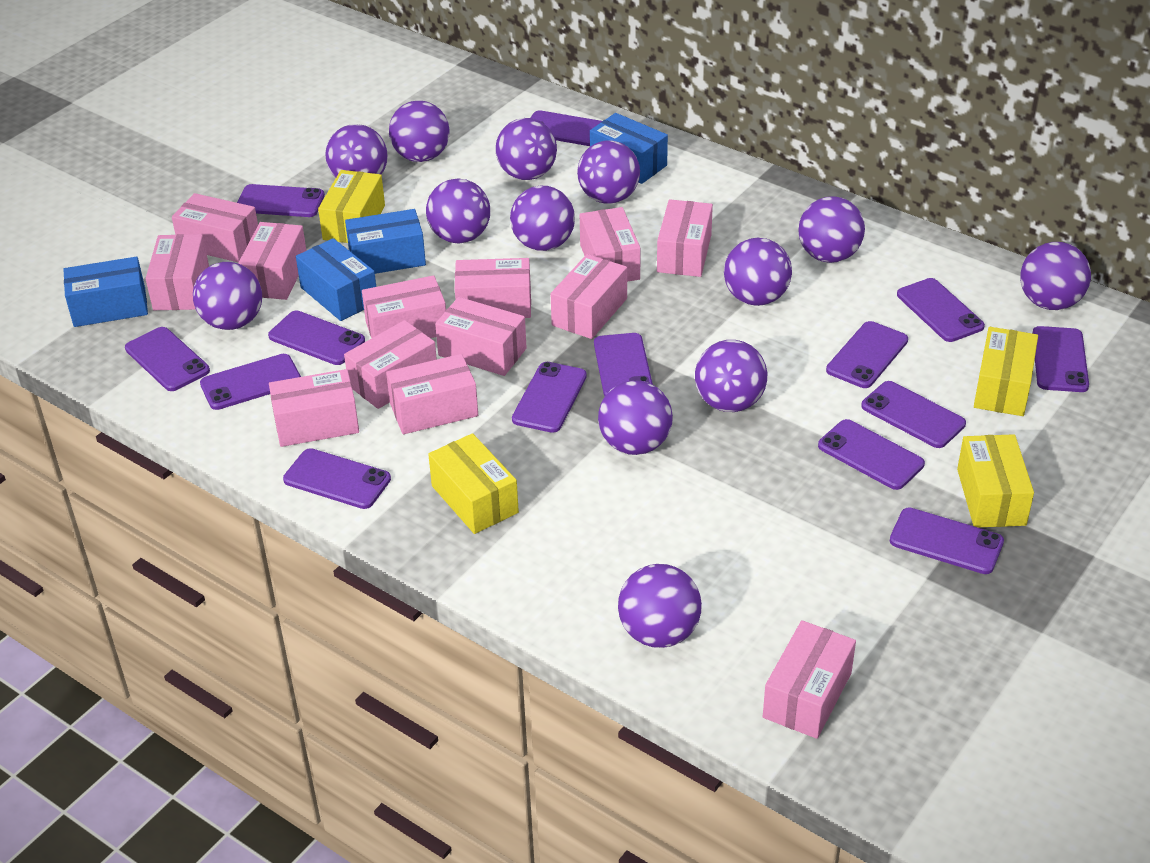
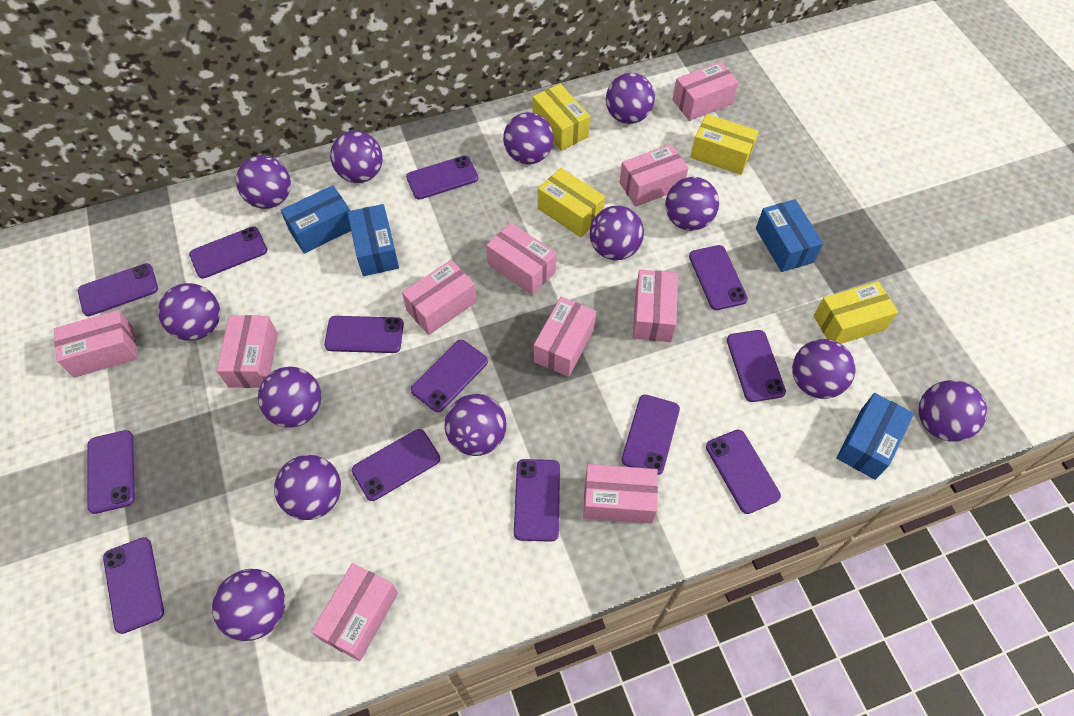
pink box: 13 -> 10
purple phone: 14 -> 13

